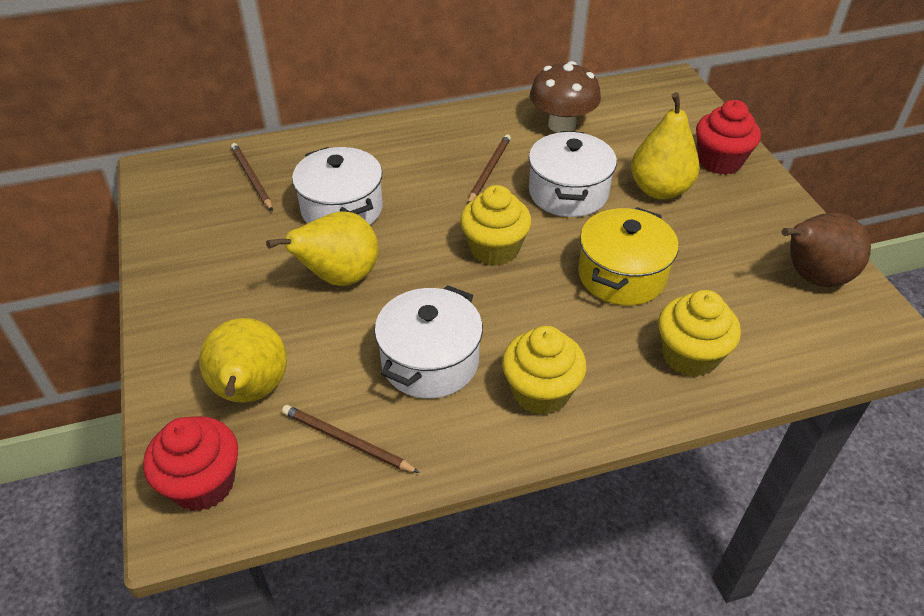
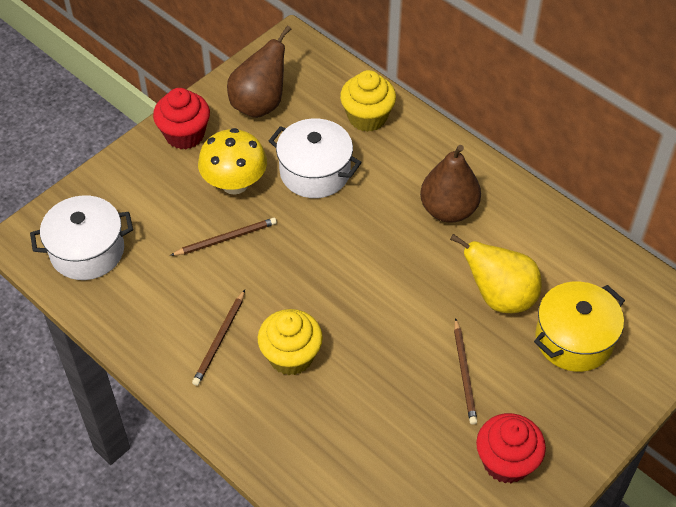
brown mushroom: 1 -> 0
brown pear: 1 -> 2
white pot: 3 -> 2
yellow cupcake: 3 -> 2
yellow mushroom: 0 -> 1
yellow pear: 3 -> 1

